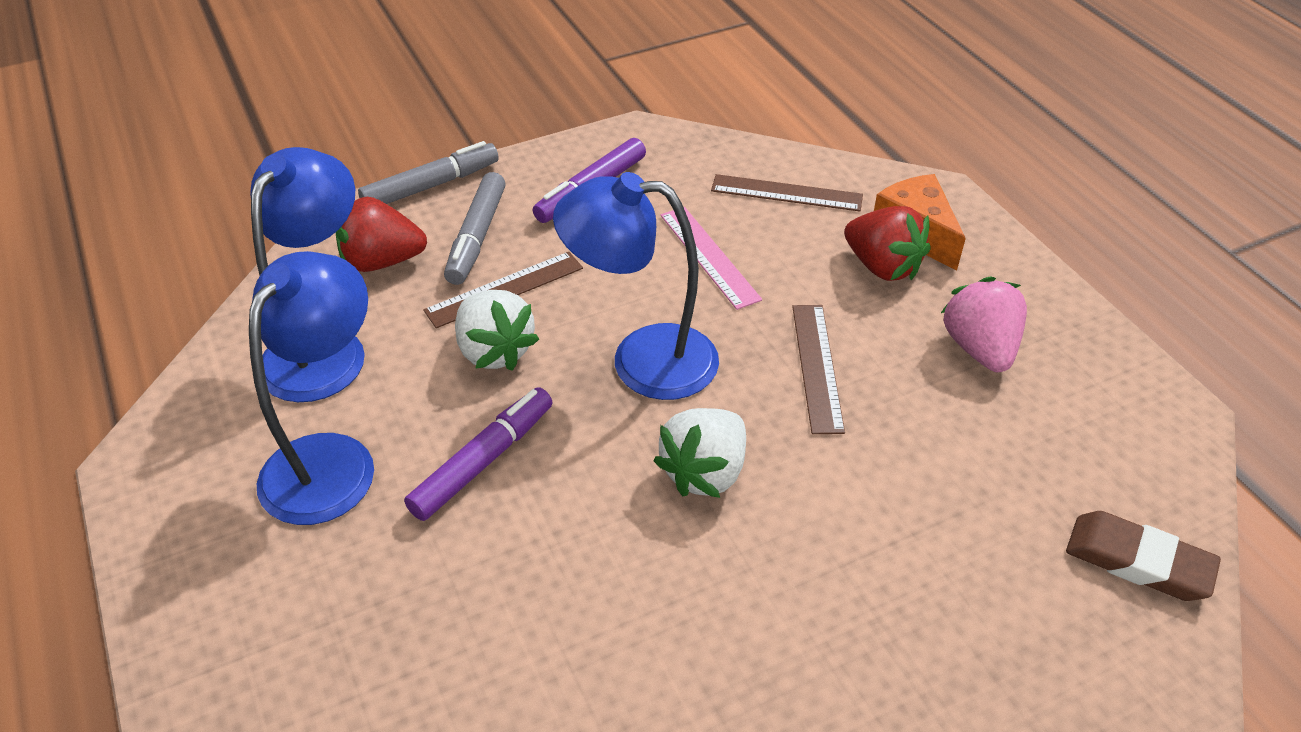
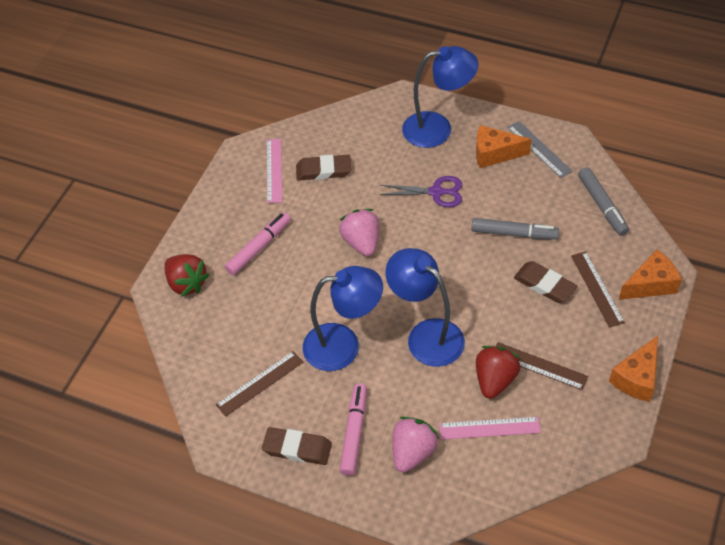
brown eraser: 1 -> 3
grey ruler: 0 -> 1
orange cheese: 1 -> 3
pink marker: 0 -> 2
pink ruler: 1 -> 2
pink strawberry: 1 -> 2
purple marker: 2 -> 0
purple scissors: 0 -> 1
white strawberry: 2 -> 0

